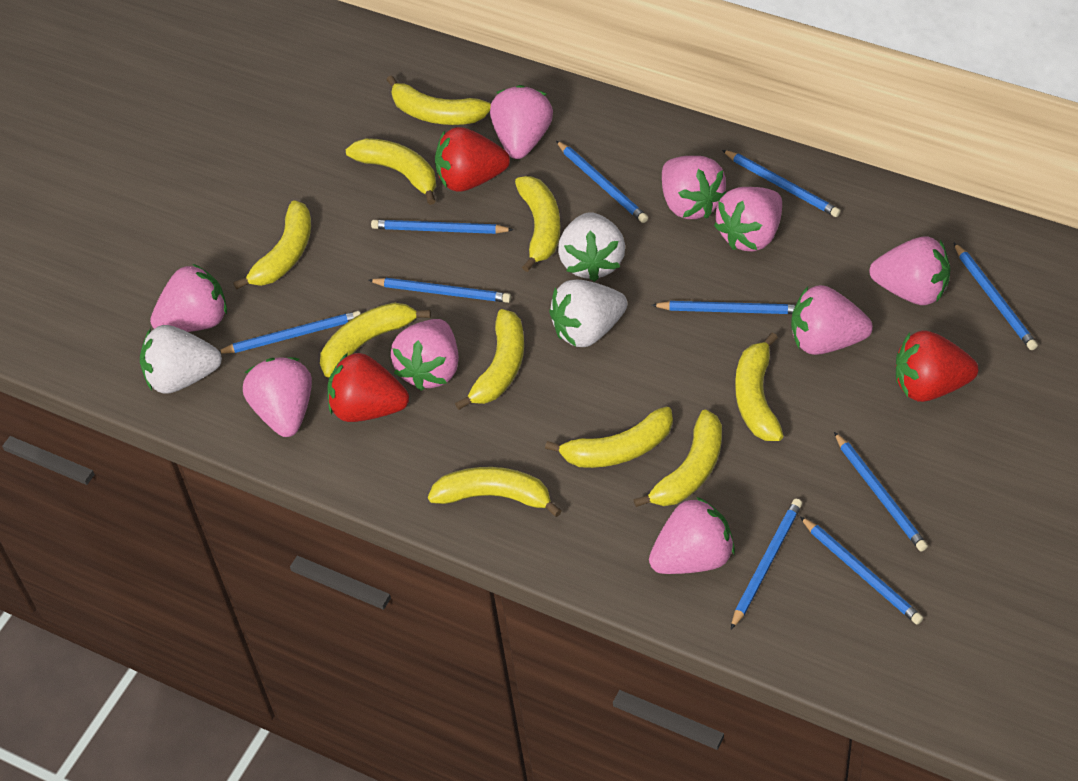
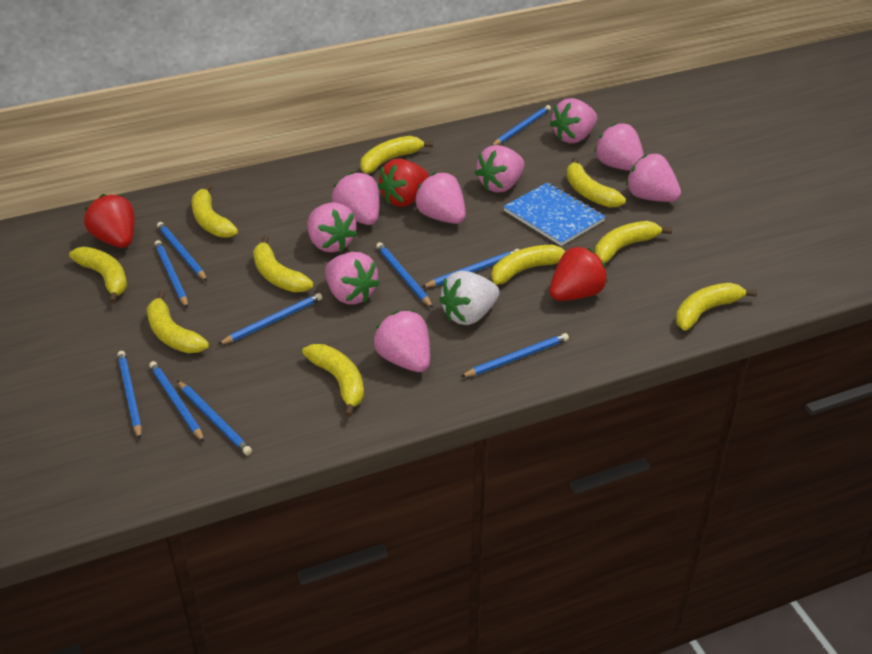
blue notebook: 0 -> 1
white strawberry: 3 -> 1

